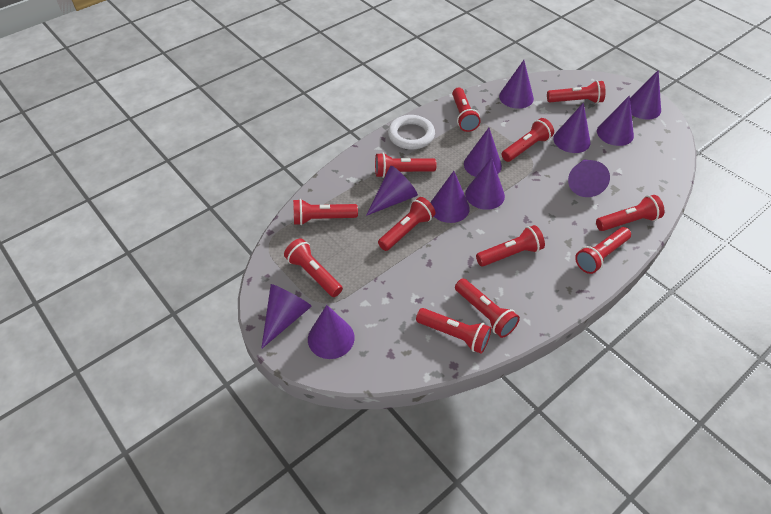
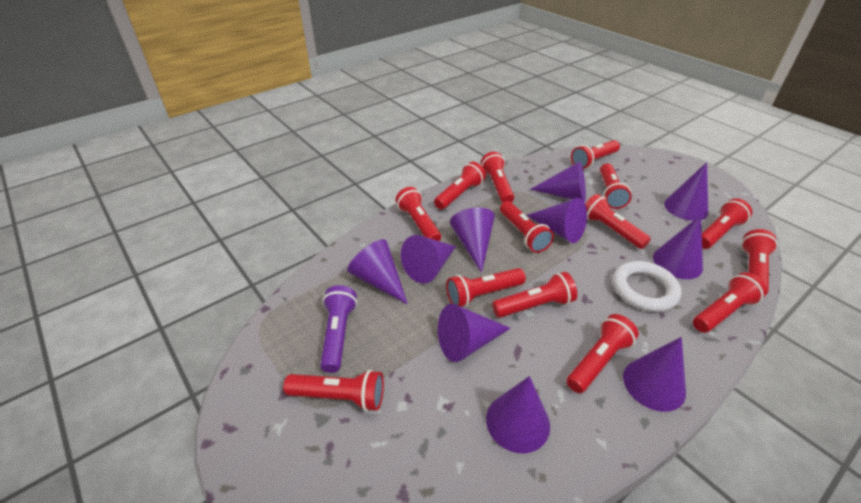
purple cone: 11 -> 10
purple flashlight: 0 -> 1
red flashlight: 12 -> 14

